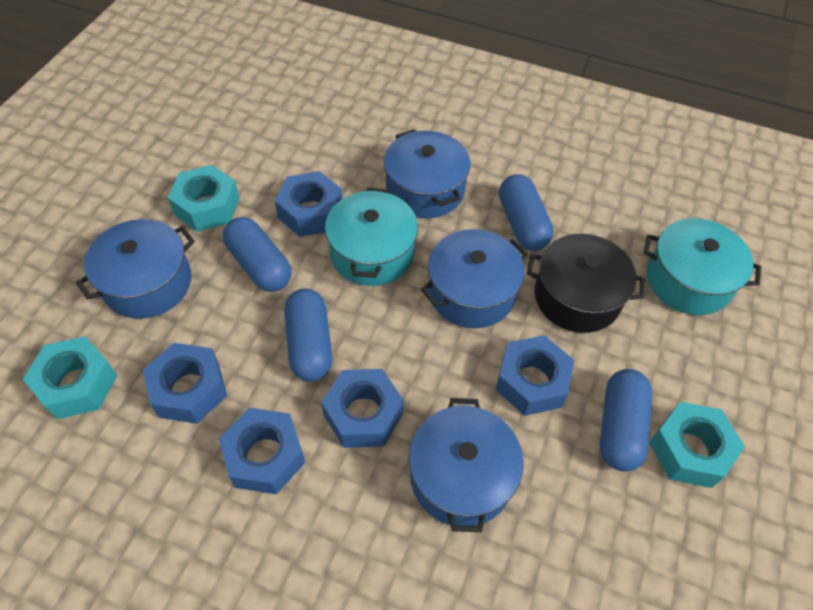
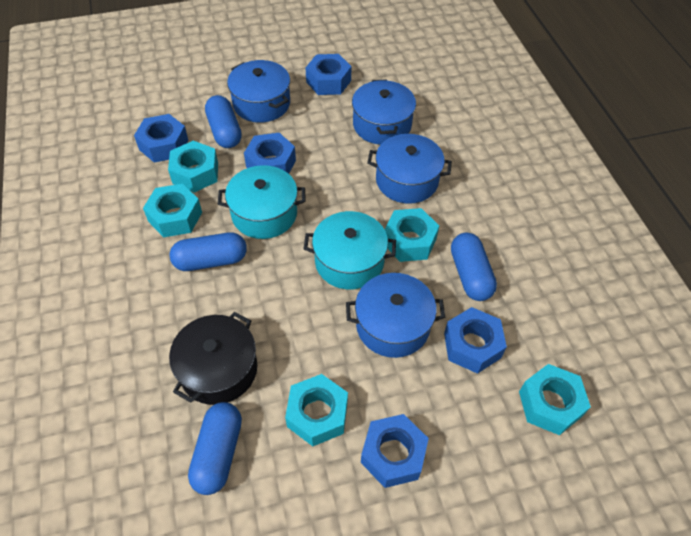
turquoise nut: 3 -> 5

